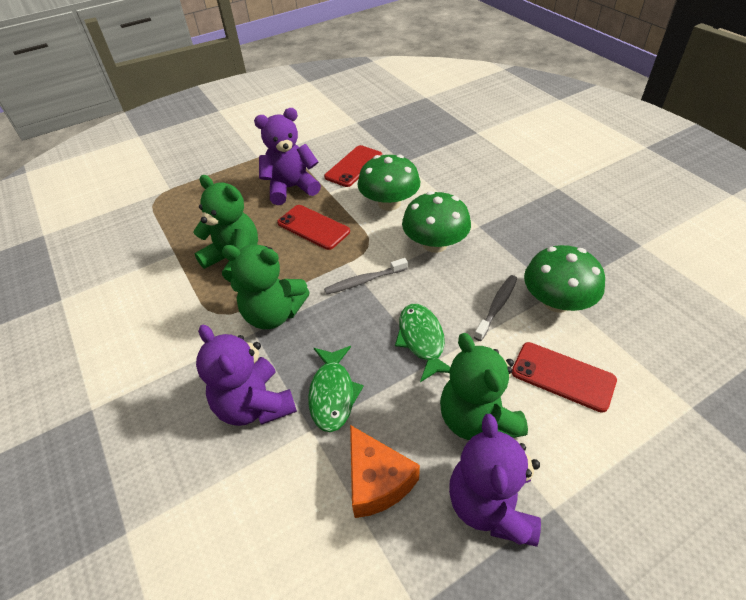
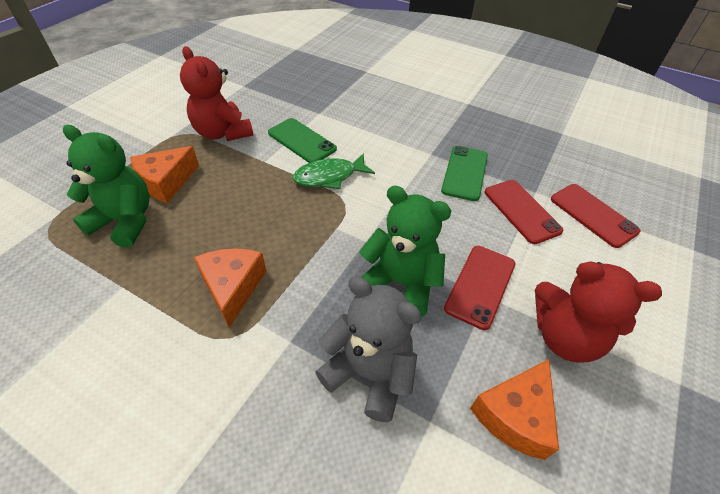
green fish: 2 -> 1
green mushroom: 3 -> 0
green phone: 0 -> 2
green teddy bear: 3 -> 2
grey teddy bear: 0 -> 1
grey toothbrush: 2 -> 0
orange cheese: 1 -> 3
purple teddy bear: 3 -> 0
red teddy bear: 0 -> 2

